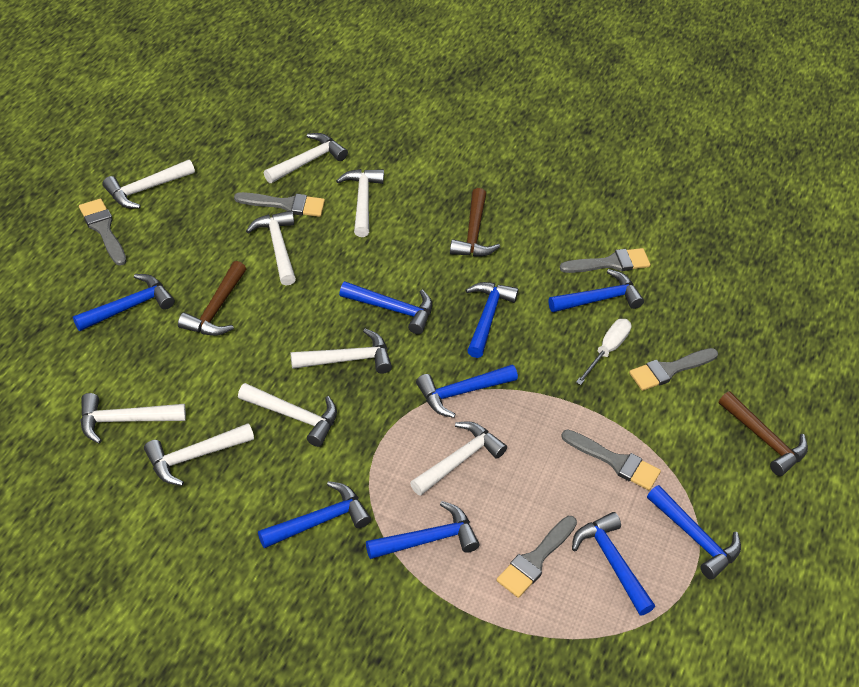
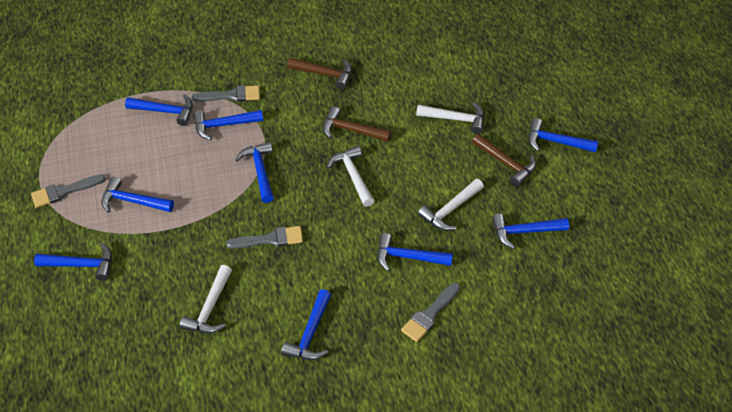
grey brush: 6 -> 4
white hammer: 9 -> 4
white screwdriver: 1 -> 0

